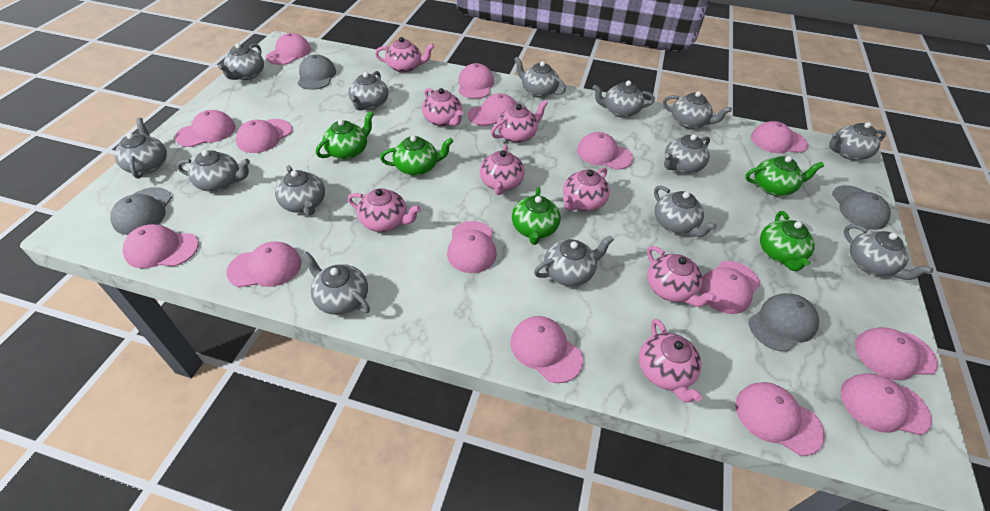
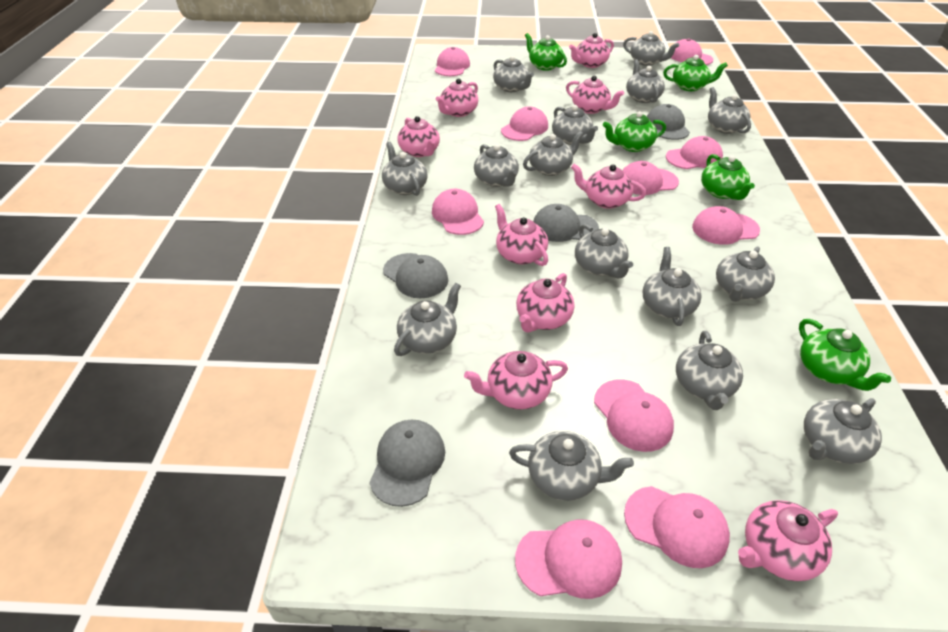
grey teapot: 14 -> 15
pink cap: 15 -> 10
pink teapot: 8 -> 9

